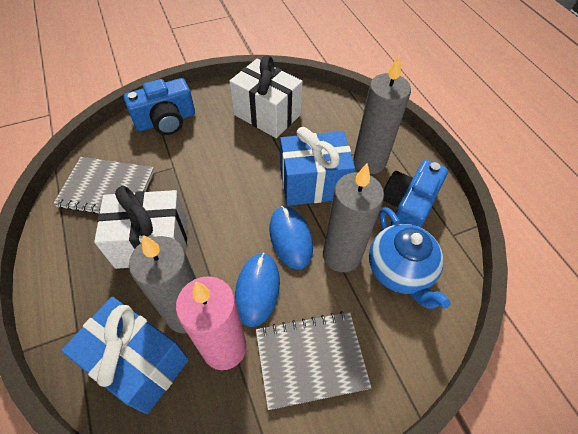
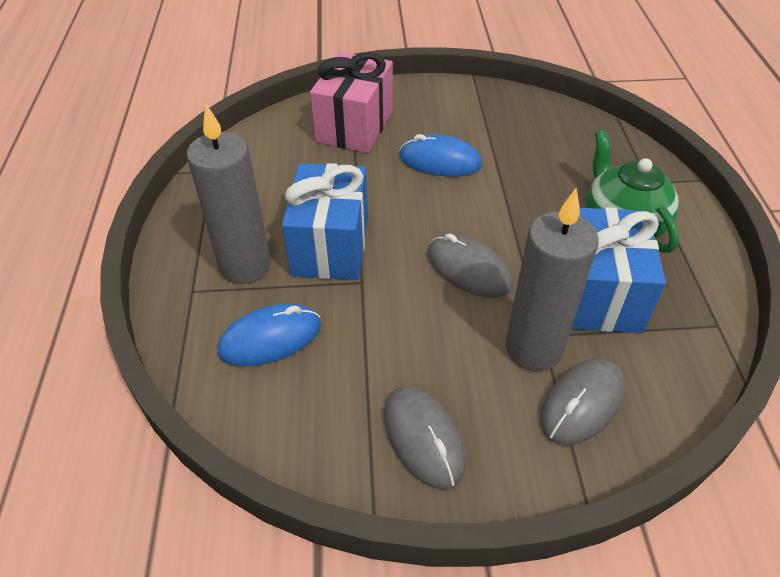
blue camera: 2 -> 0
blue teapot: 1 -> 0
green teapot: 0 -> 1
grey candle: 3 -> 2
grey mouse: 0 -> 3
grey notebook: 2 -> 0
pink candle: 1 -> 0
pink gift: 0 -> 1
white gift: 2 -> 0

